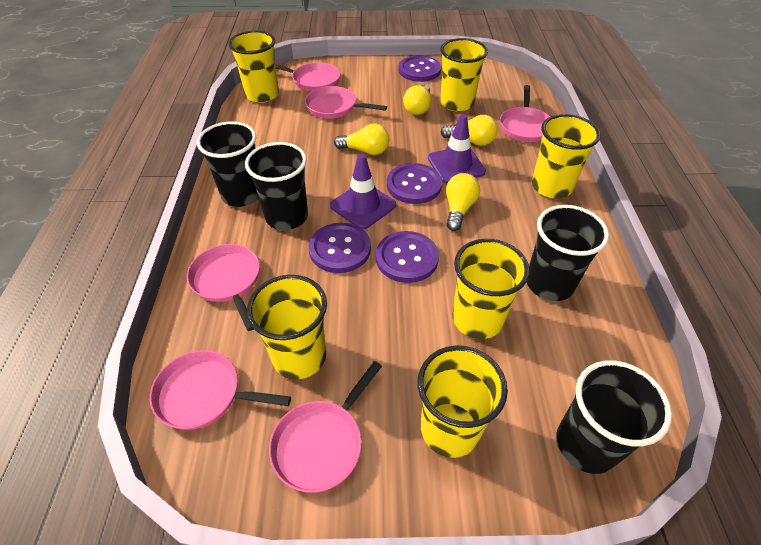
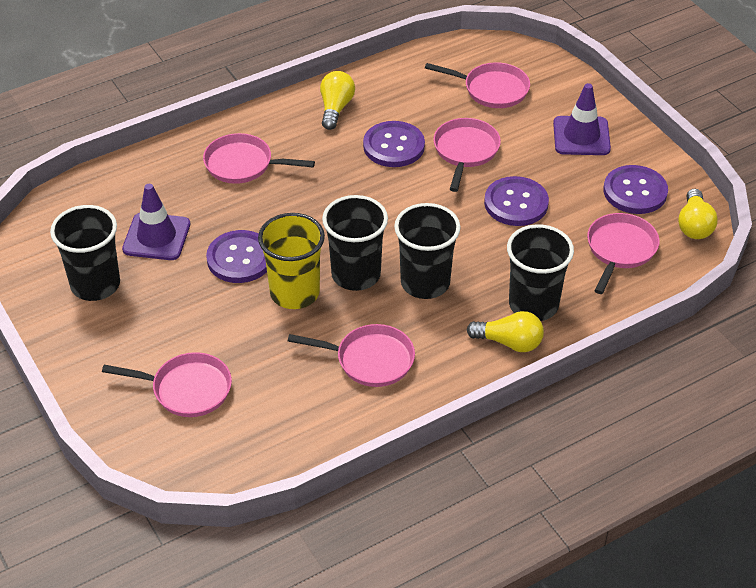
yellow cup: 6 -> 1
yellow light bulb: 4 -> 3

